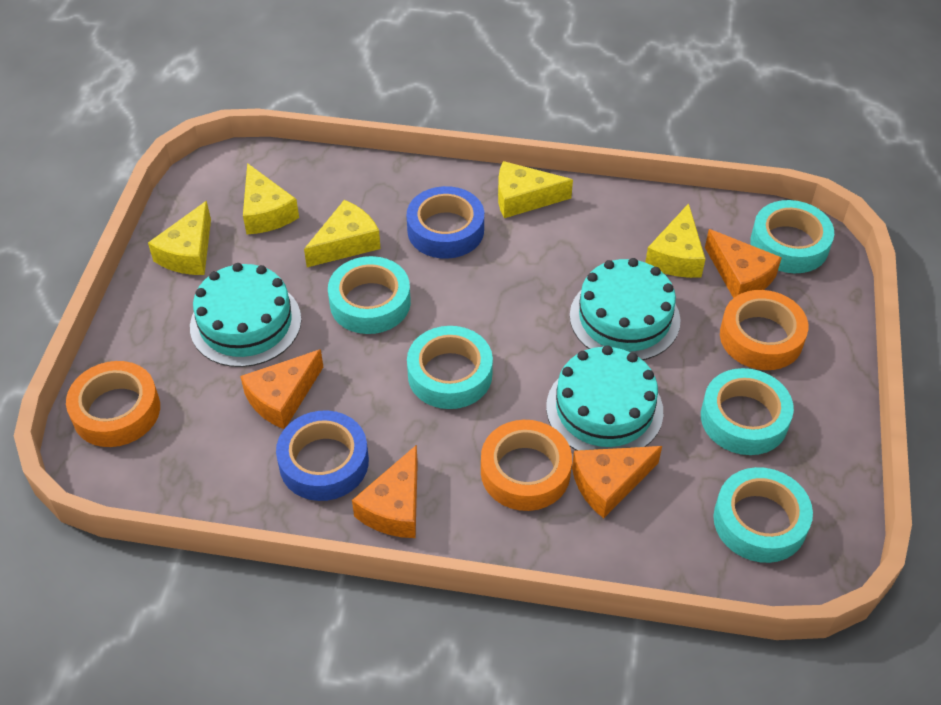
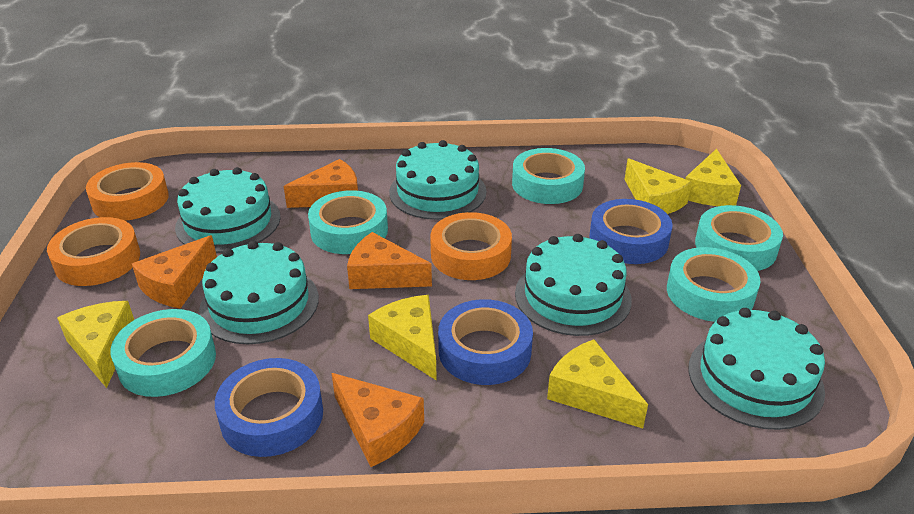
blue tape: 2 -> 3
turquoise cake: 3 -> 5

